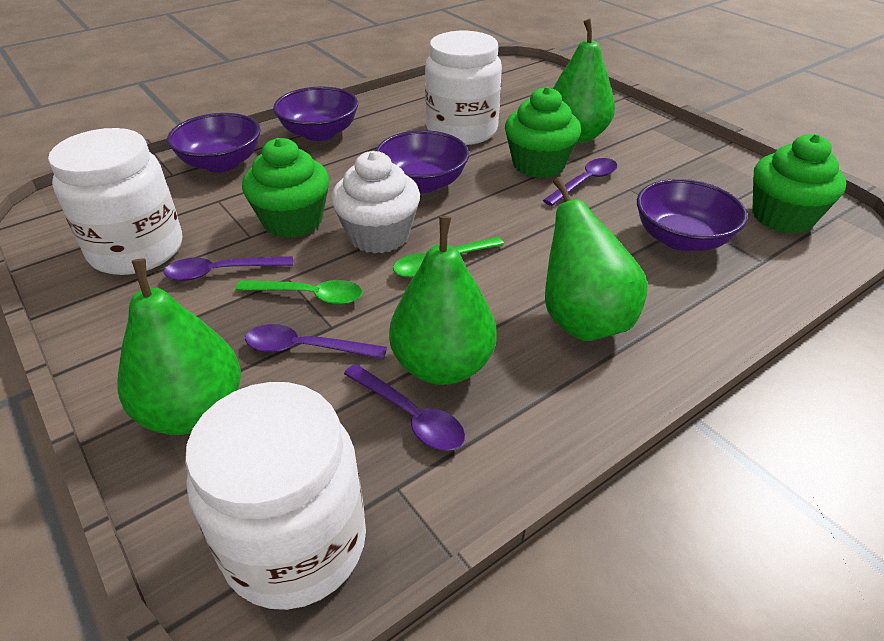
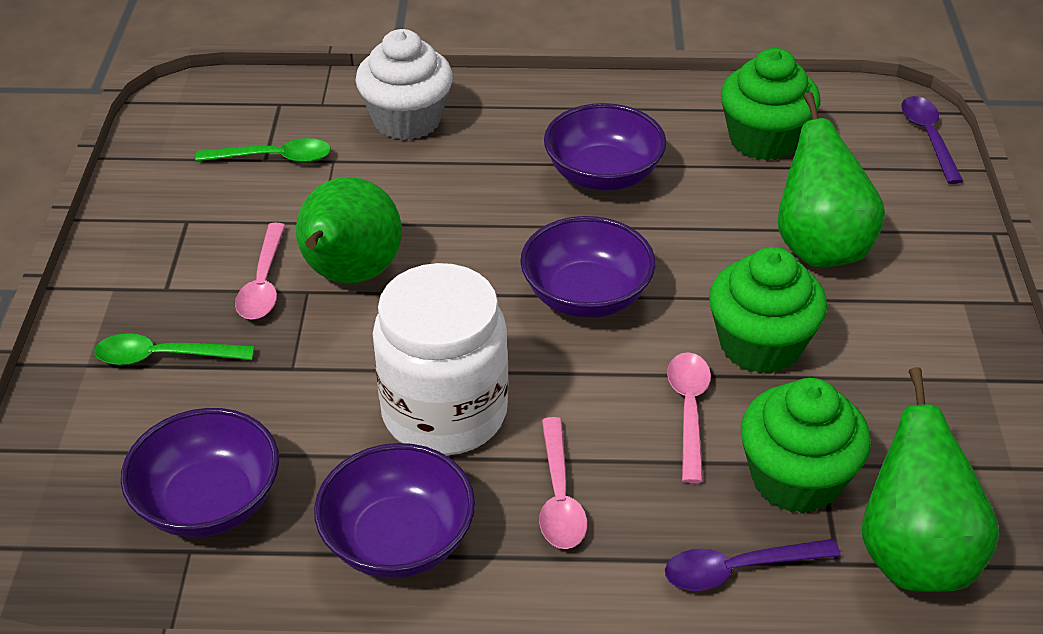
green pear: 4 -> 3
pink spoon: 0 -> 3
purple spoon: 4 -> 2
white jar: 3 -> 1

